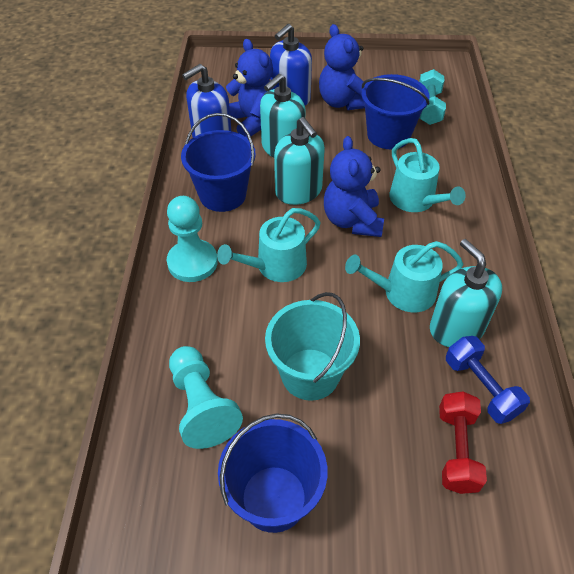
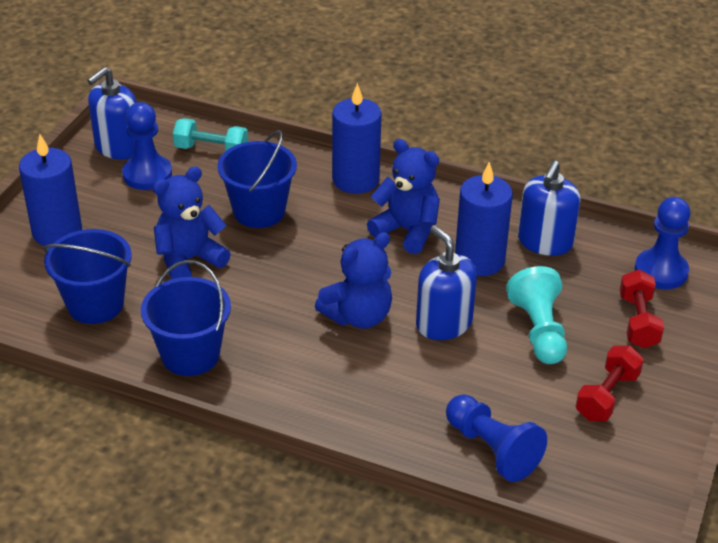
blue candle: 0 -> 3
blue dumbbell: 1 -> 0
blue pawn: 0 -> 3
blue soap dispenser: 2 -> 3
red dumbbell: 1 -> 2
turquoise bucket: 1 -> 0
turquoise pawn: 2 -> 1
turquoise soap dispenser: 3 -> 0
turquoise watering can: 3 -> 0

